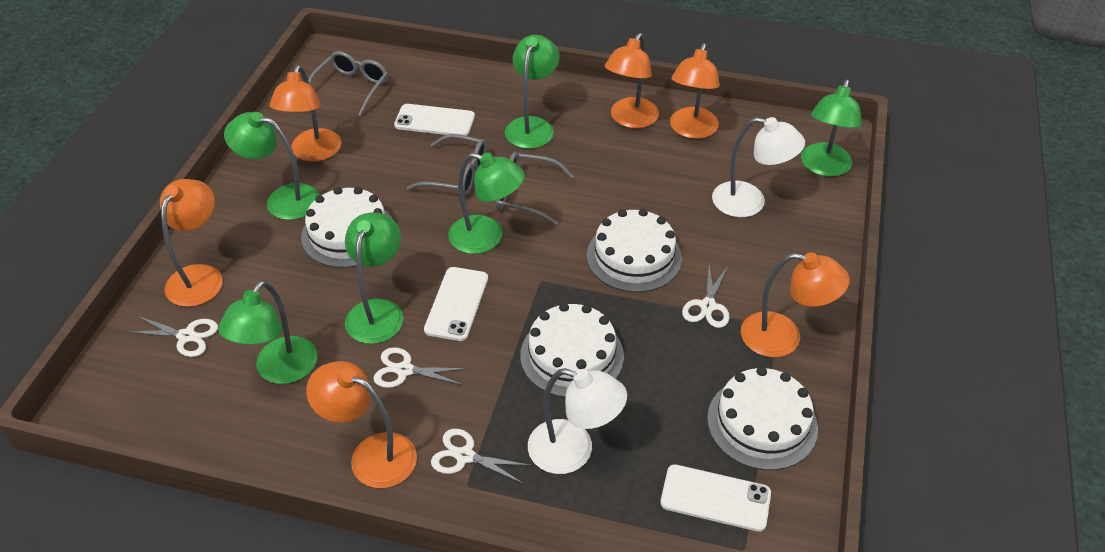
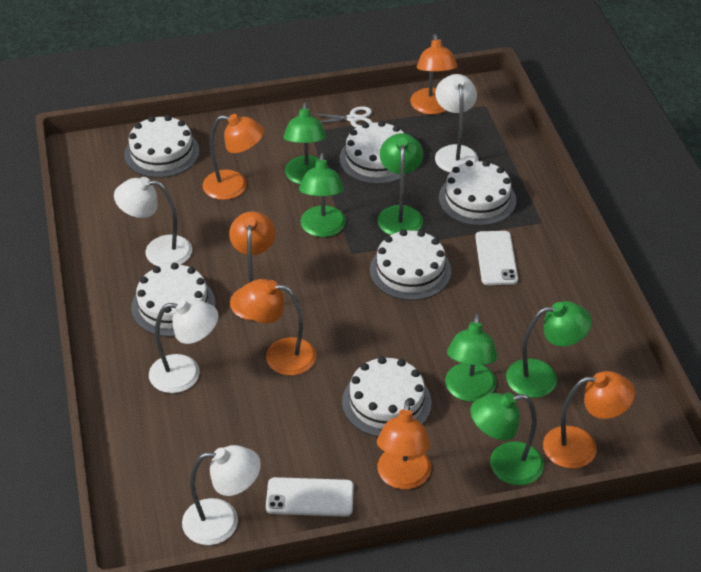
grey glasses: 3 -> 0
white cake: 4 -> 6
white lamp: 2 -> 4
white phone: 3 -> 2
white scissors: 4 -> 1

